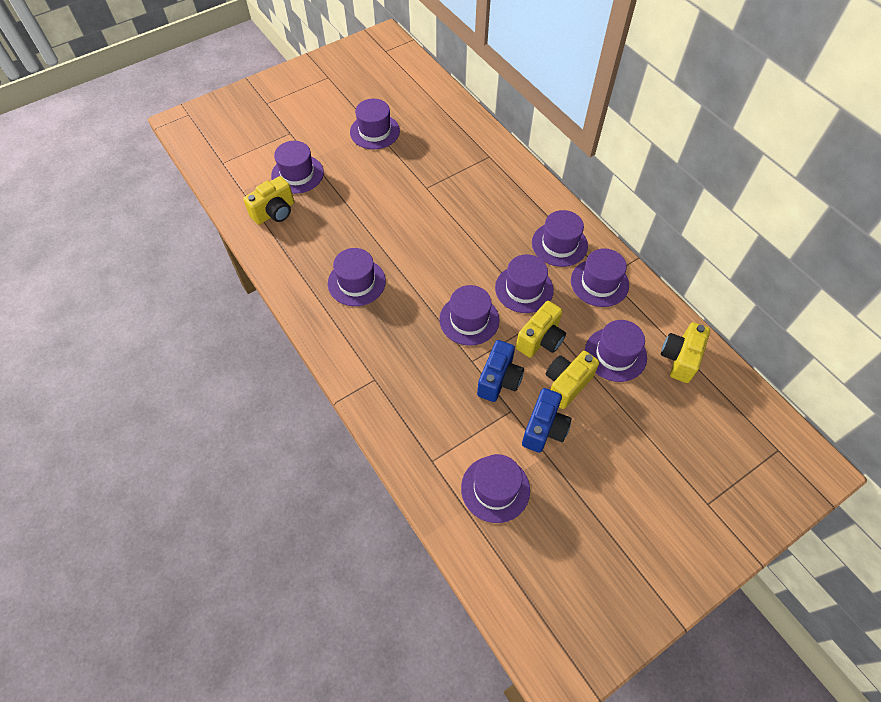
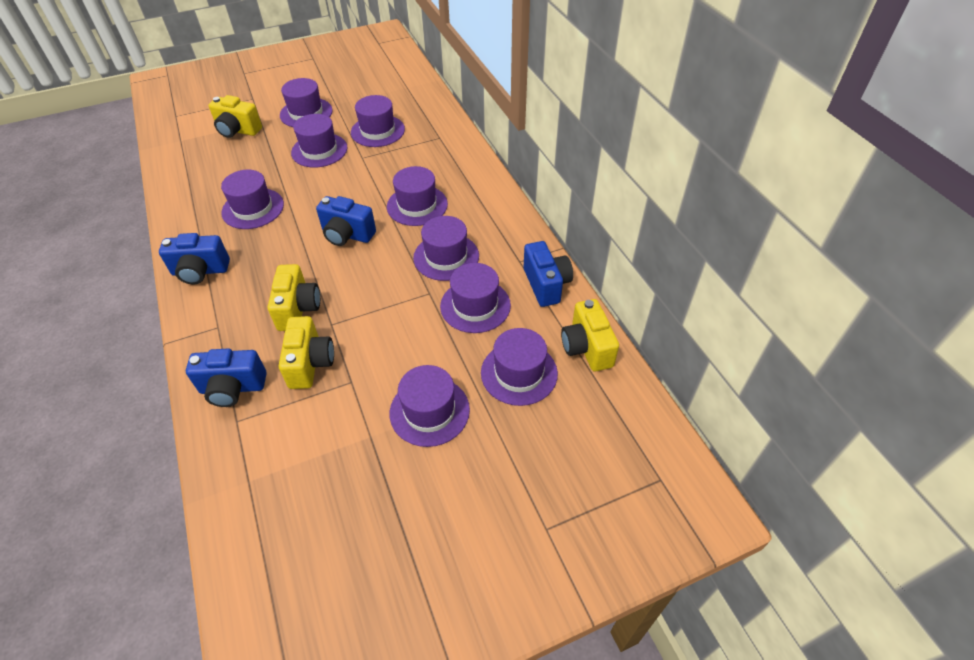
blue camera: 2 -> 4

